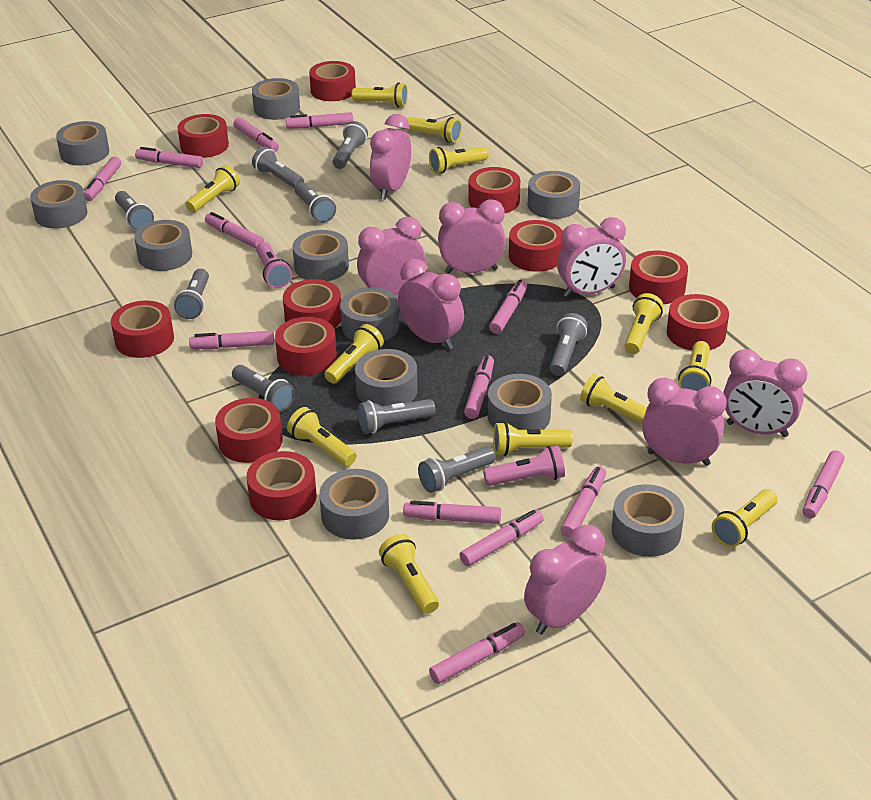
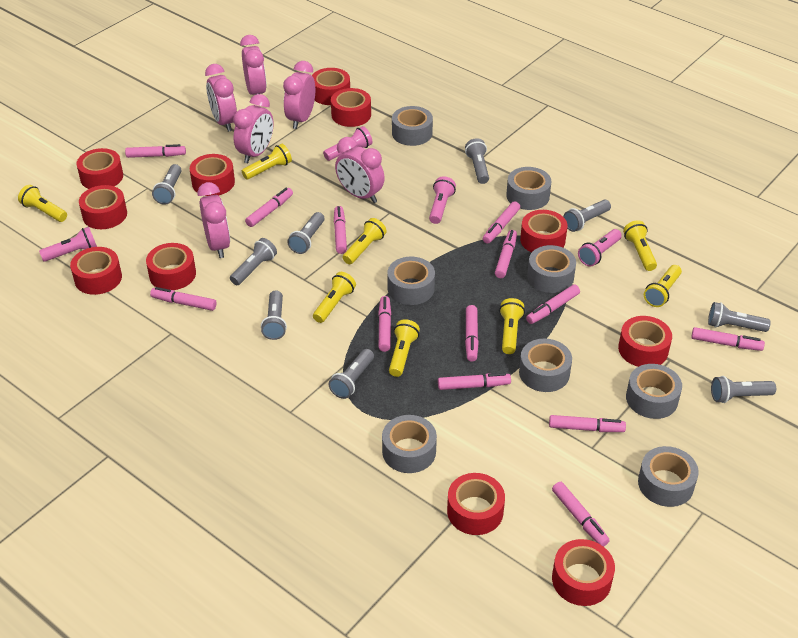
grey tape: 11 -> 8
pink clock: 8 -> 6
pink flashlight: 2 -> 4
yellow flashlight: 12 -> 8

